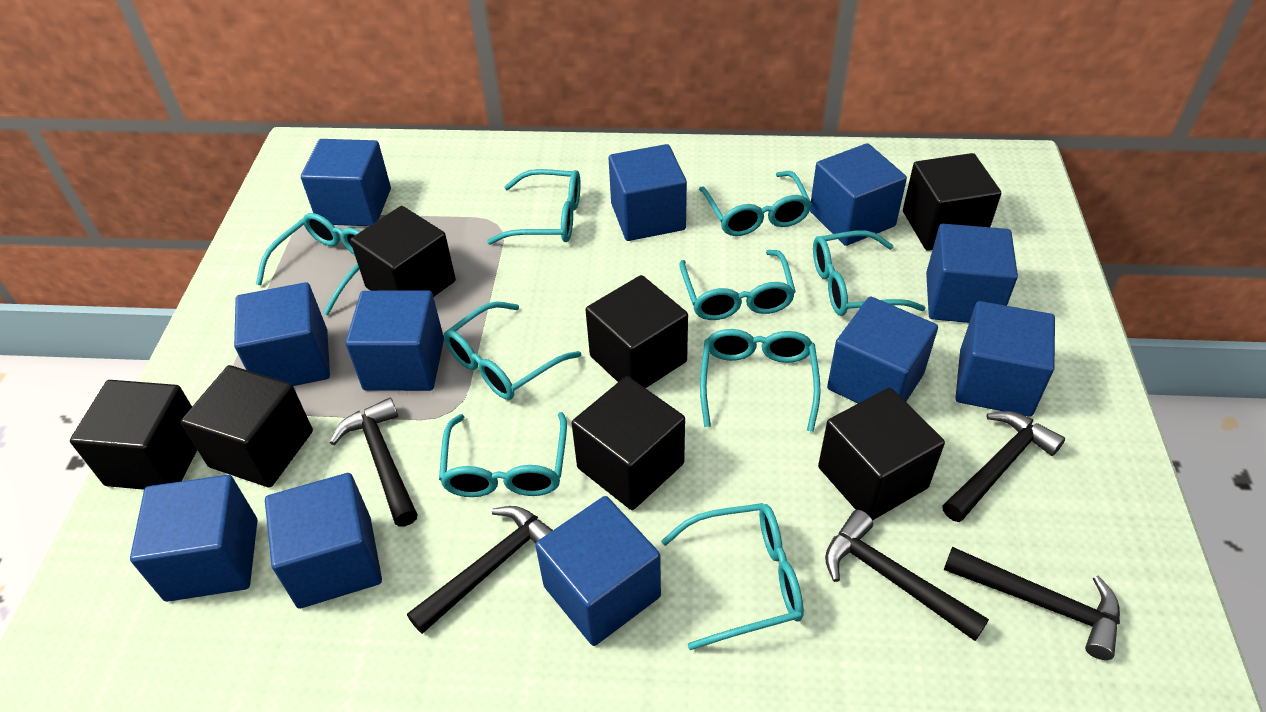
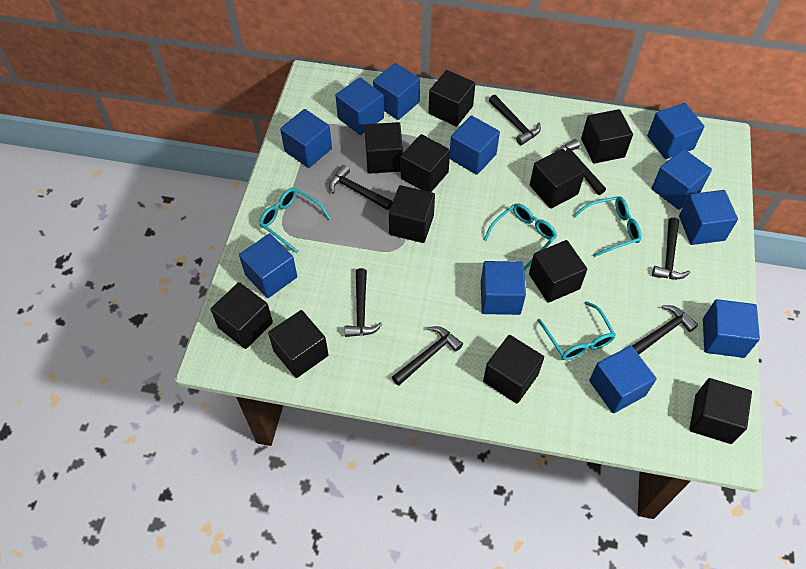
black cube: 7 -> 11
black hammer: 5 -> 7
turquoise glasses: 9 -> 4

